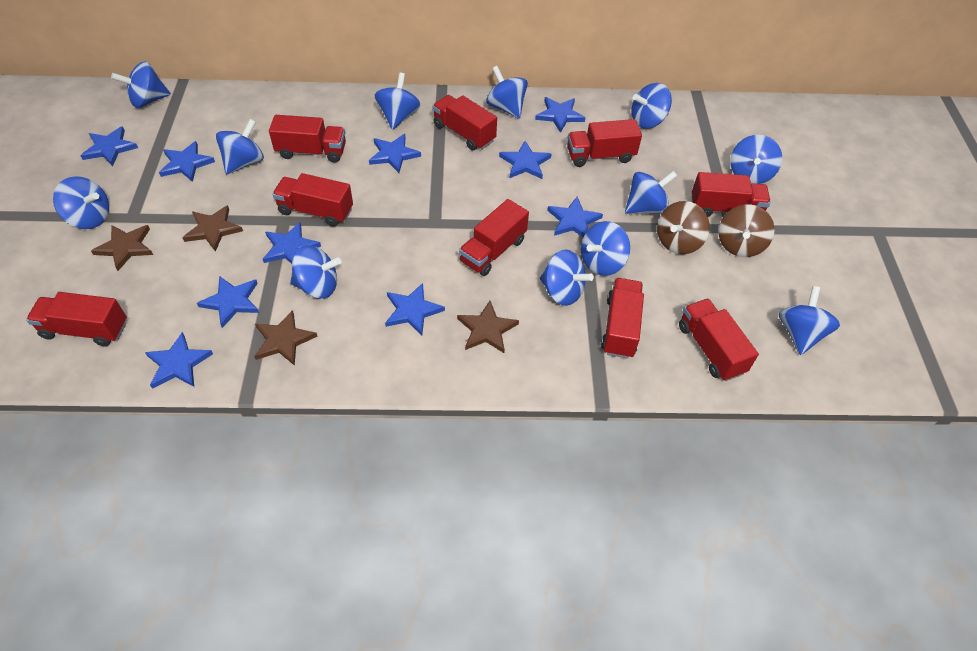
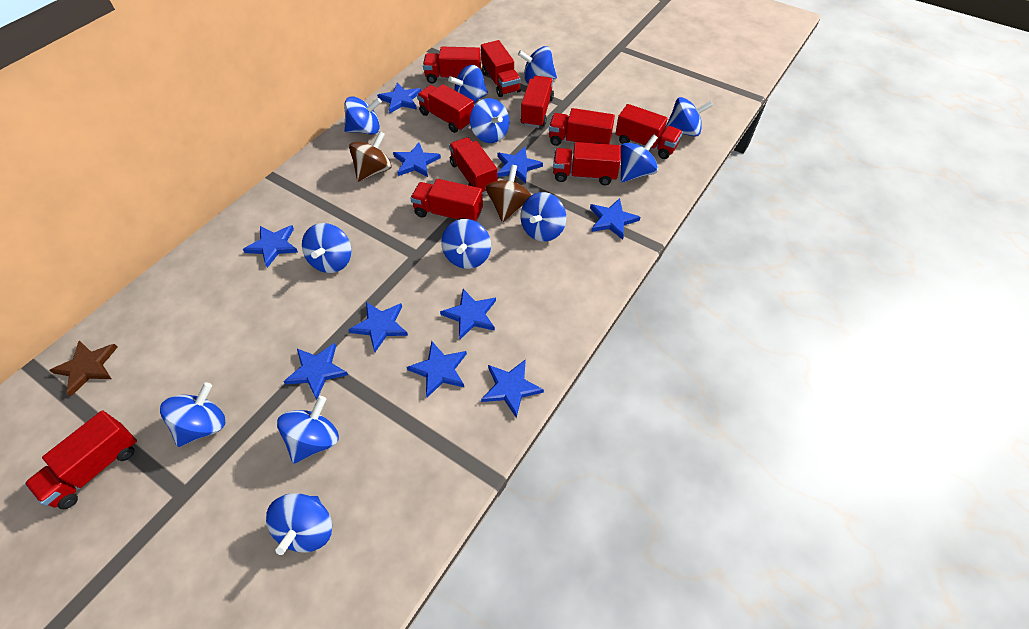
brown star: 4 -> 1
red truck: 9 -> 10

